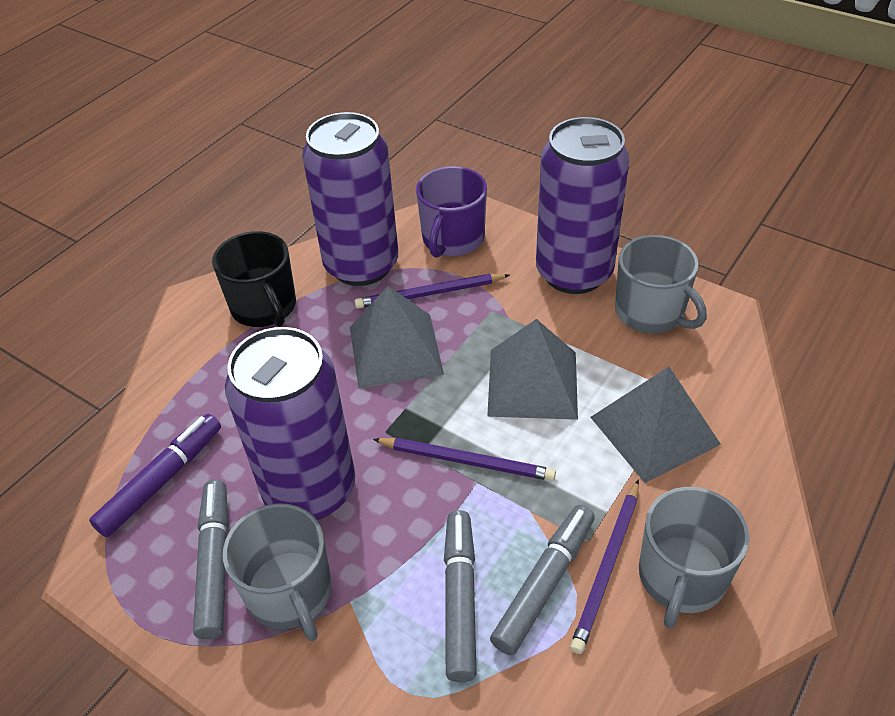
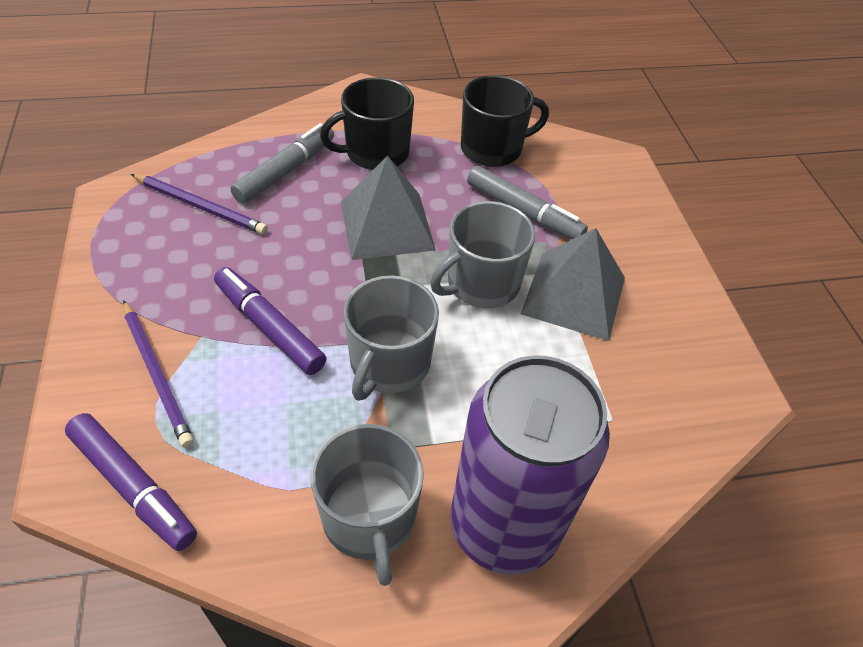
black mug: 1 -> 2
grey marker: 3 -> 2
grey pyramid: 3 -> 2
purple can: 3 -> 1
purple marker: 1 -> 2
purple mug: 1 -> 0
purple pencil: 3 -> 2

